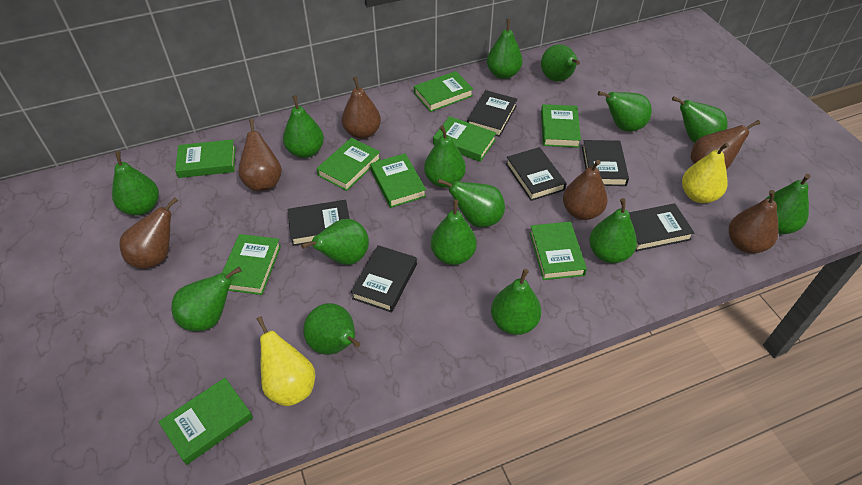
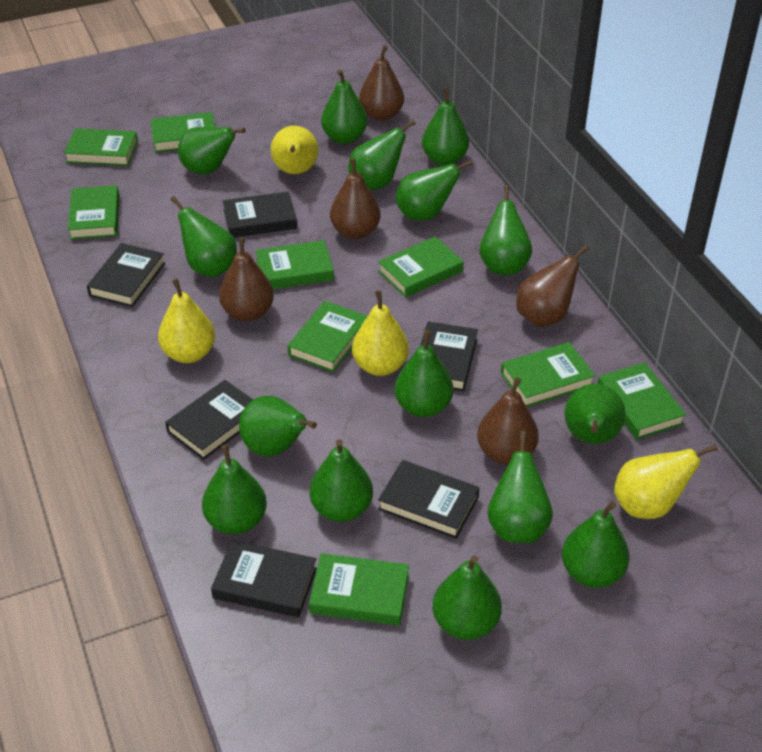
brown pear: 6 -> 5
yellow pear: 2 -> 4

